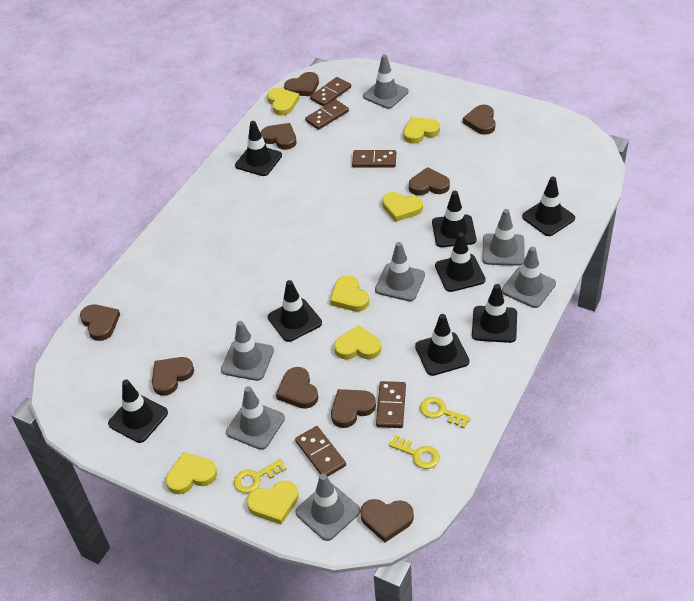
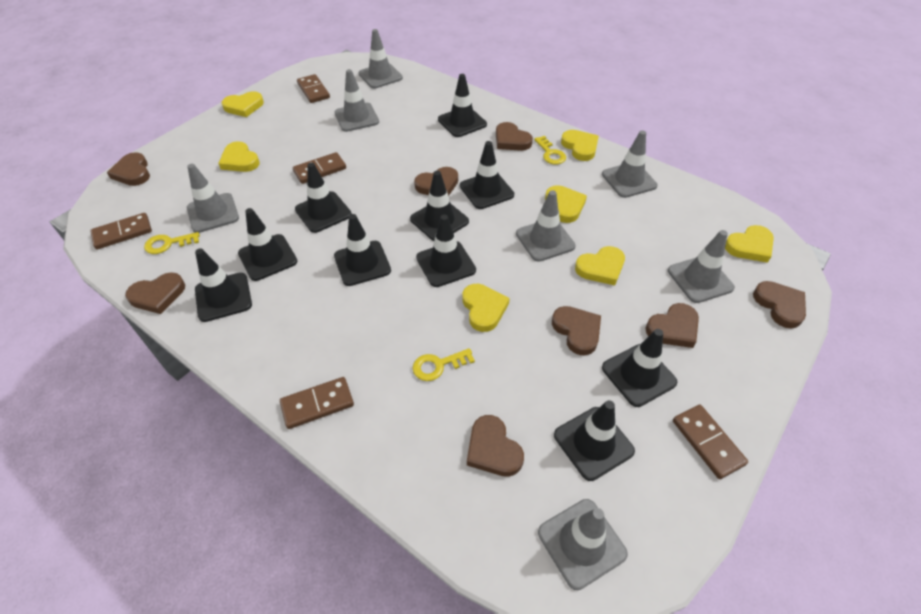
black traffic cone: 8 -> 10
brown heart: 9 -> 8

